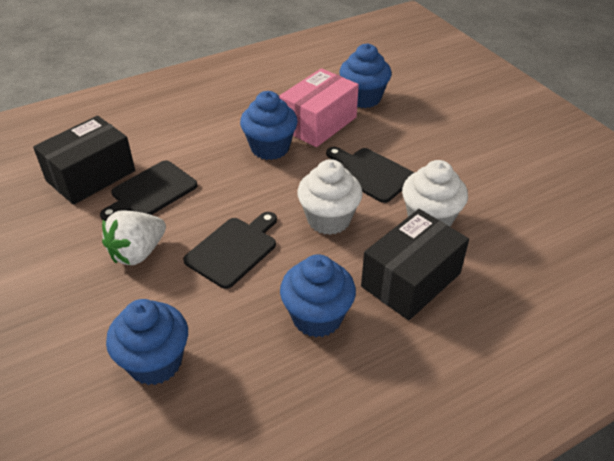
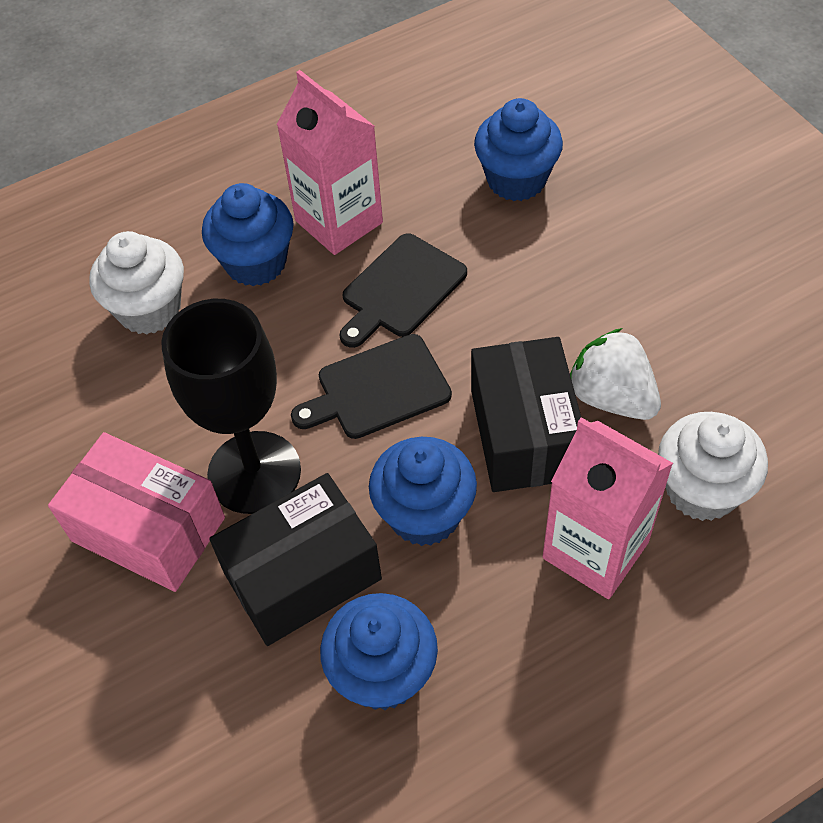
black cutting board: 3 -> 2
black goblet: 0 -> 1
pink carton: 0 -> 2

